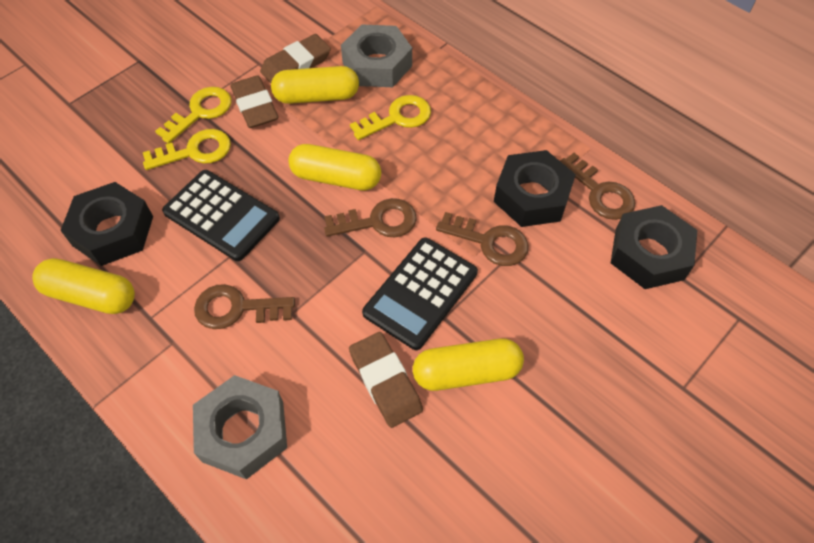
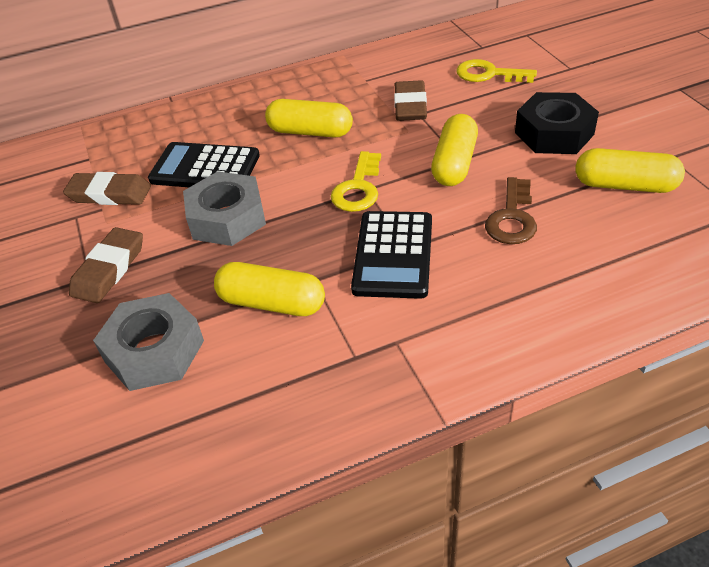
black nut: 3 -> 1
brown key: 4 -> 1
yellow key: 3 -> 2

